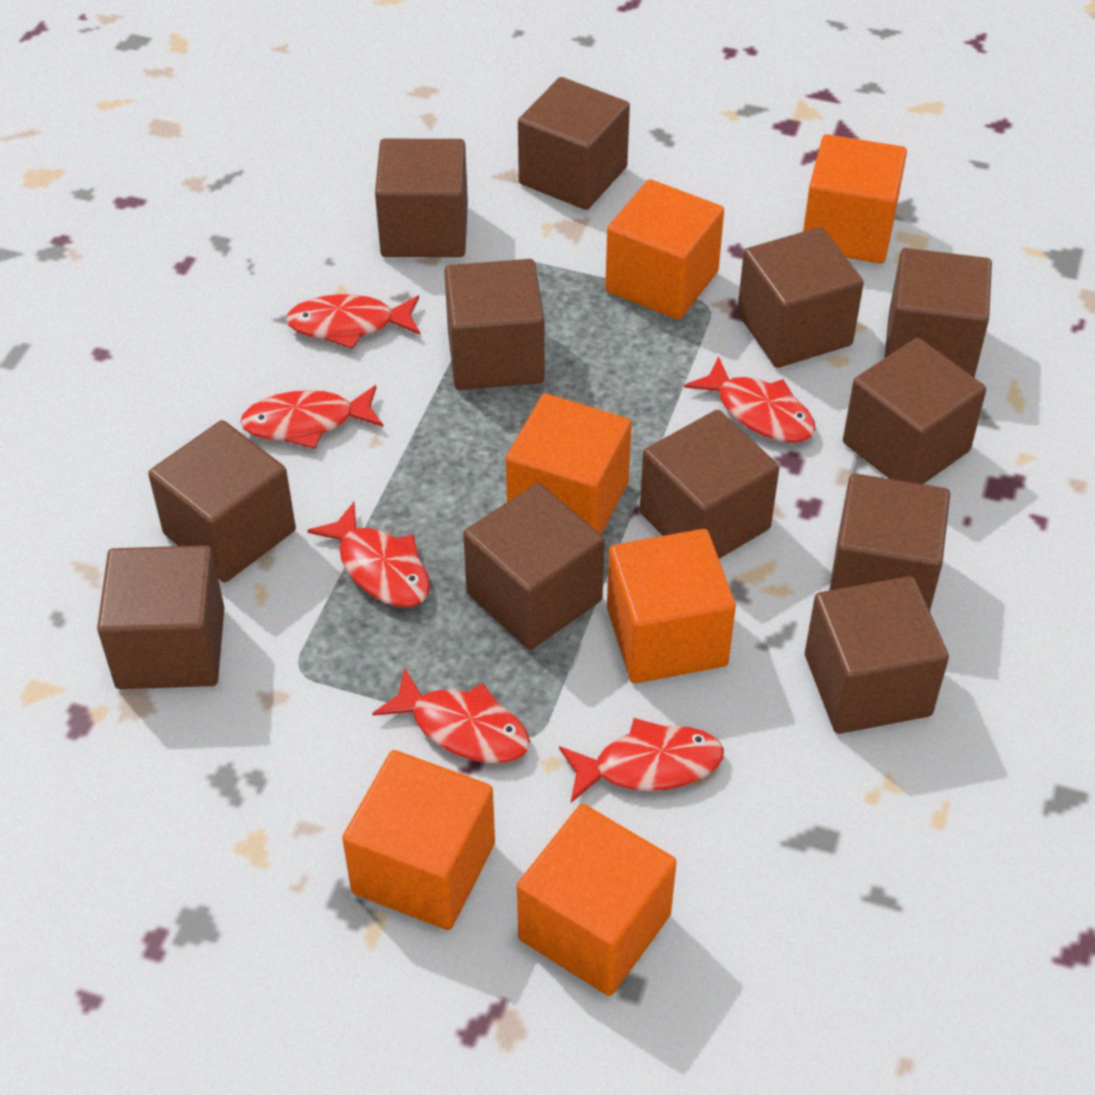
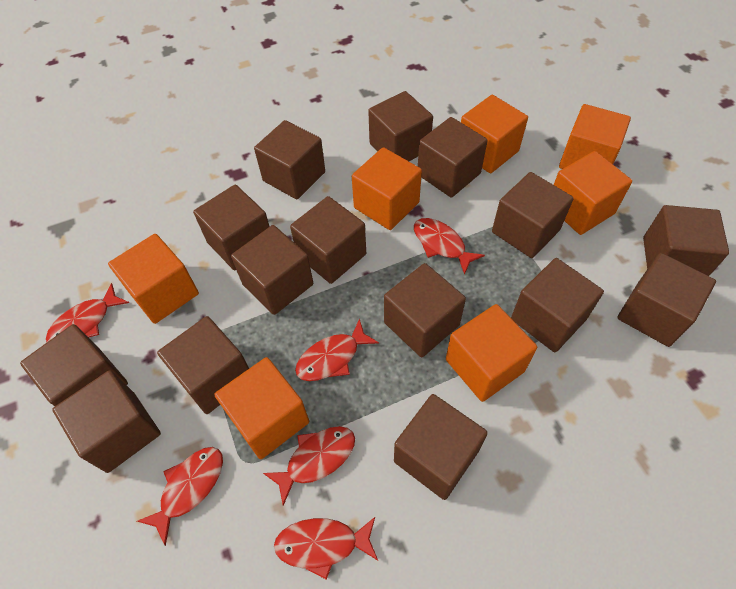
brown cube: 12 -> 15
orange cube: 6 -> 7

